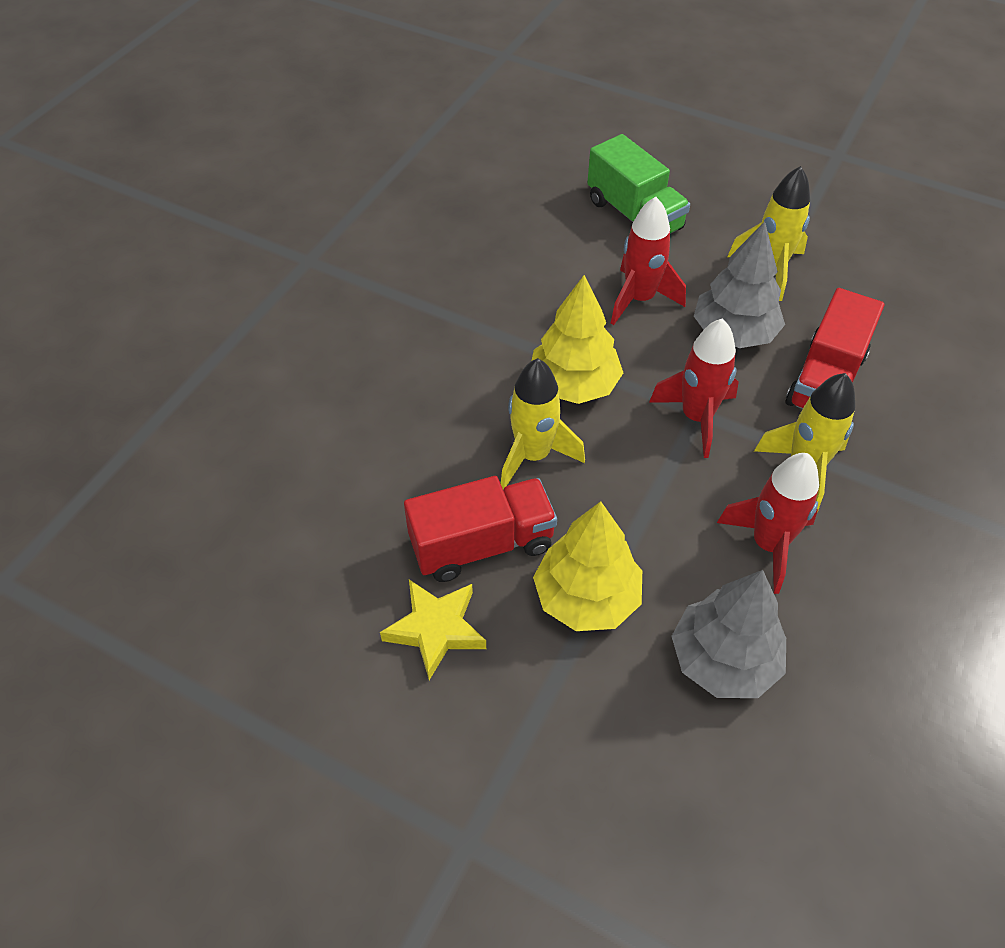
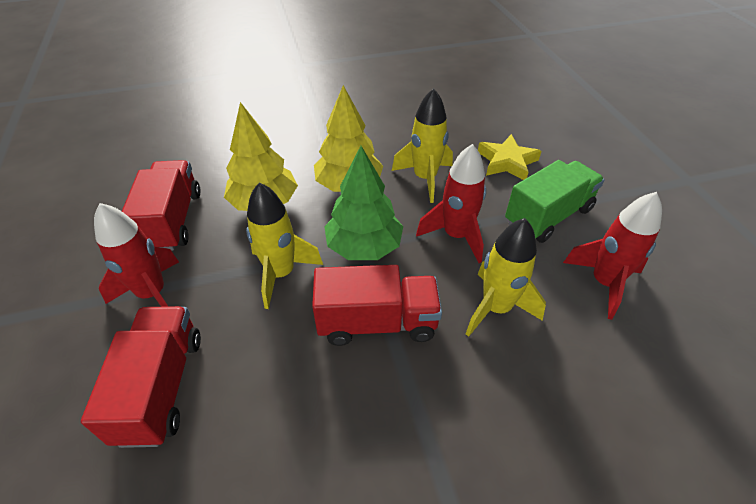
green tree: 0 -> 1
grey tree: 2 -> 0
red truck: 2 -> 3

